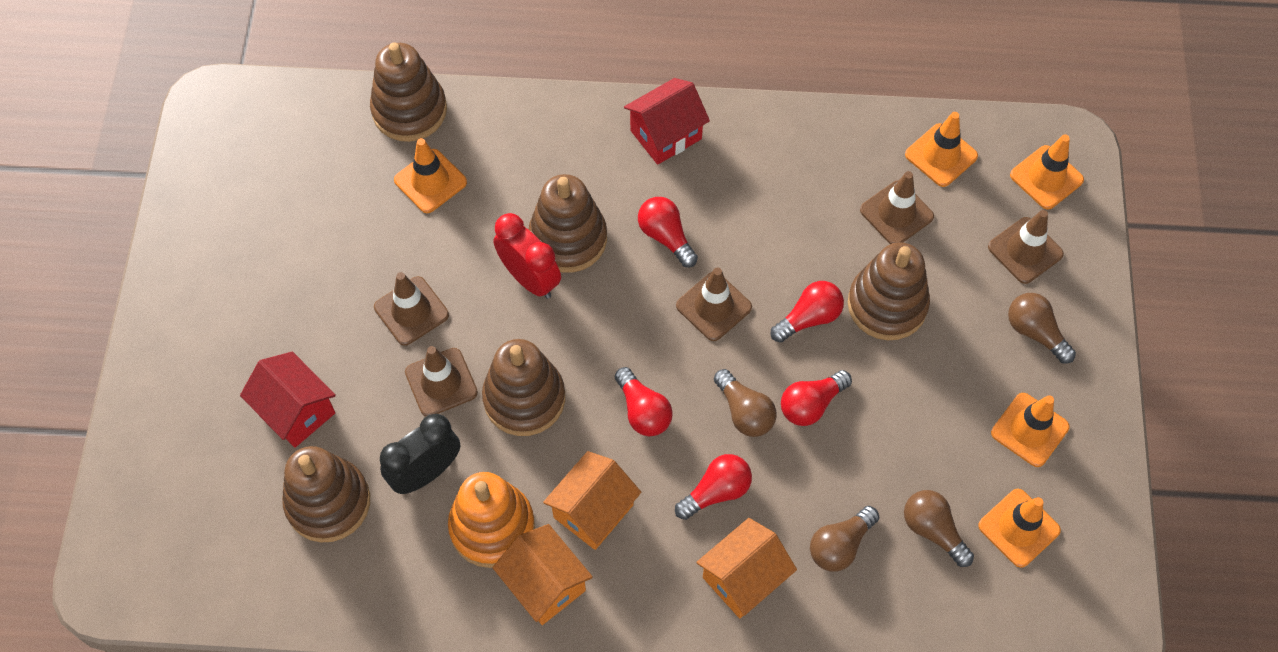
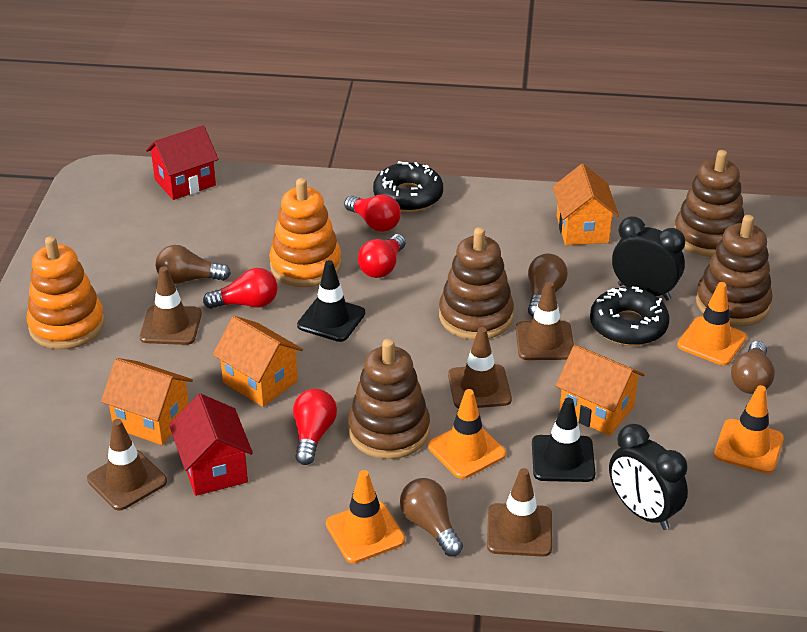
black clock: 1 -> 2
black donut: 0 -> 2
black traffic cone: 0 -> 2
brown stacking toy: 5 -> 4
orange house: 3 -> 4
orange stacking toy: 1 -> 2
orange traffic cone: 5 -> 4
red clock: 1 -> 0
red light bulb: 5 -> 4

